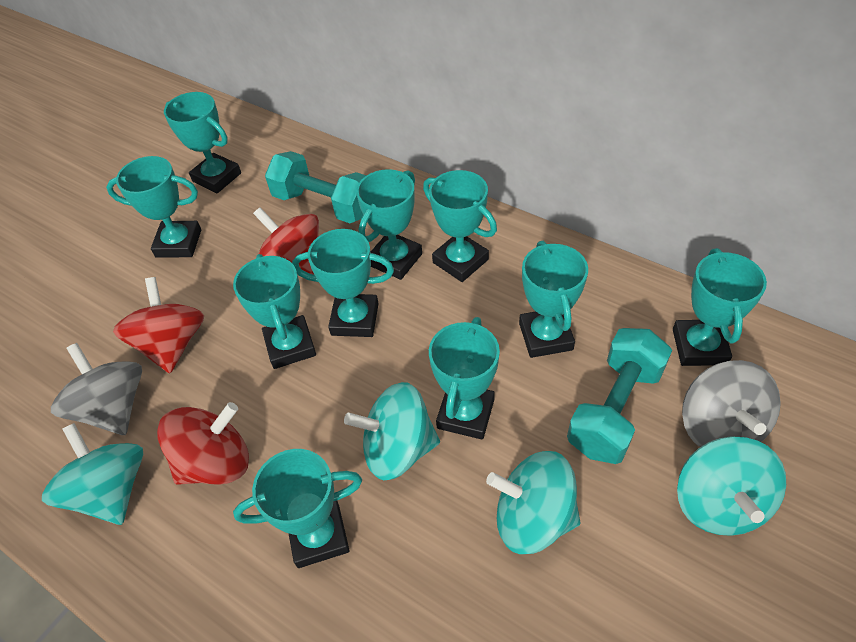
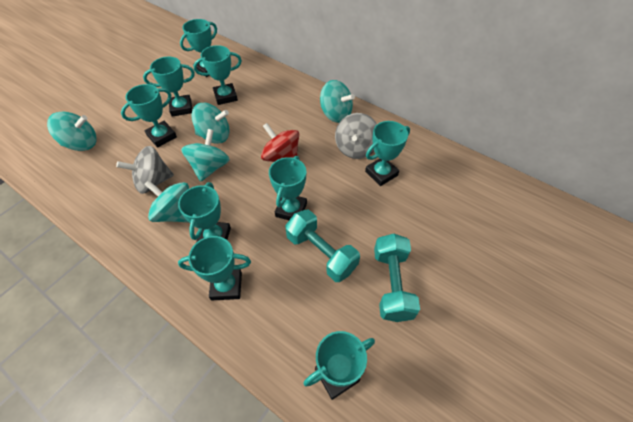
red spinning top: 3 -> 1
turquoise spinning top: 4 -> 5
turquoise trophy: 10 -> 9

